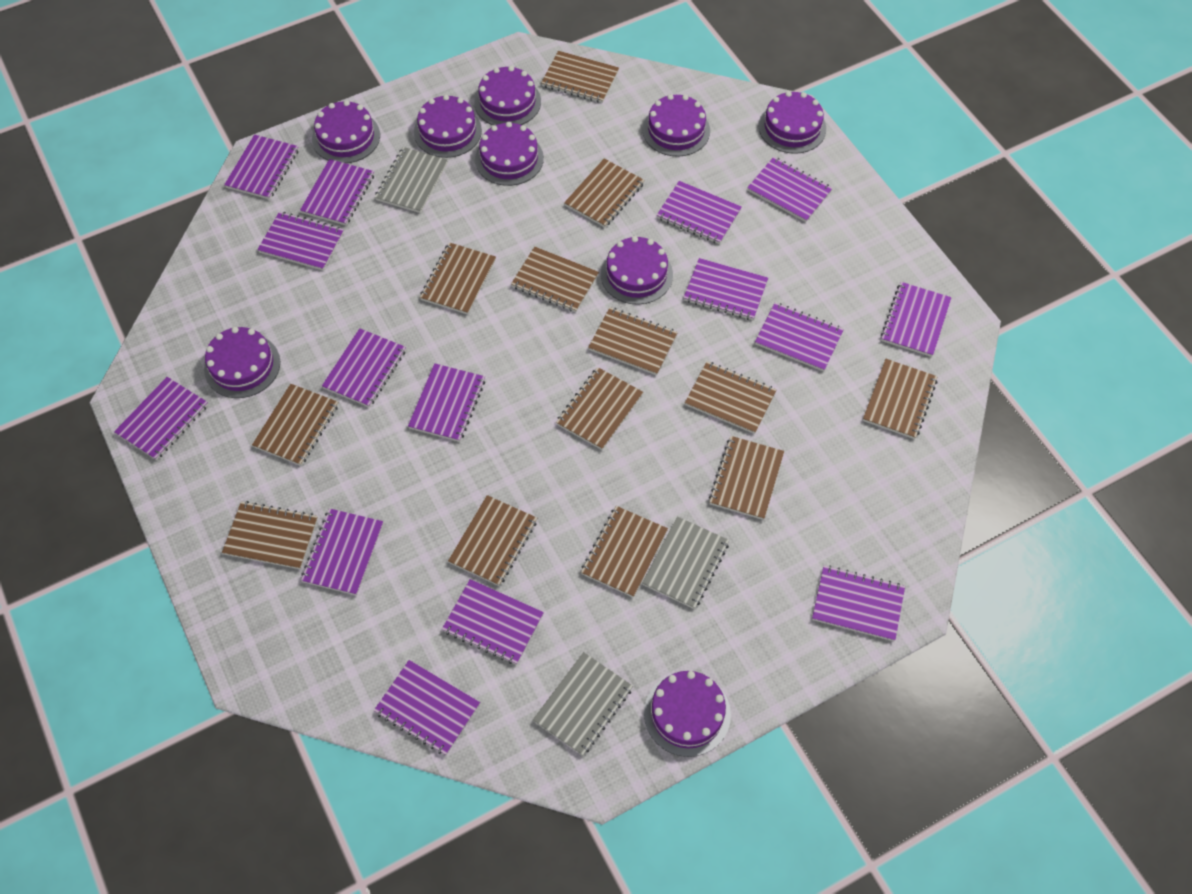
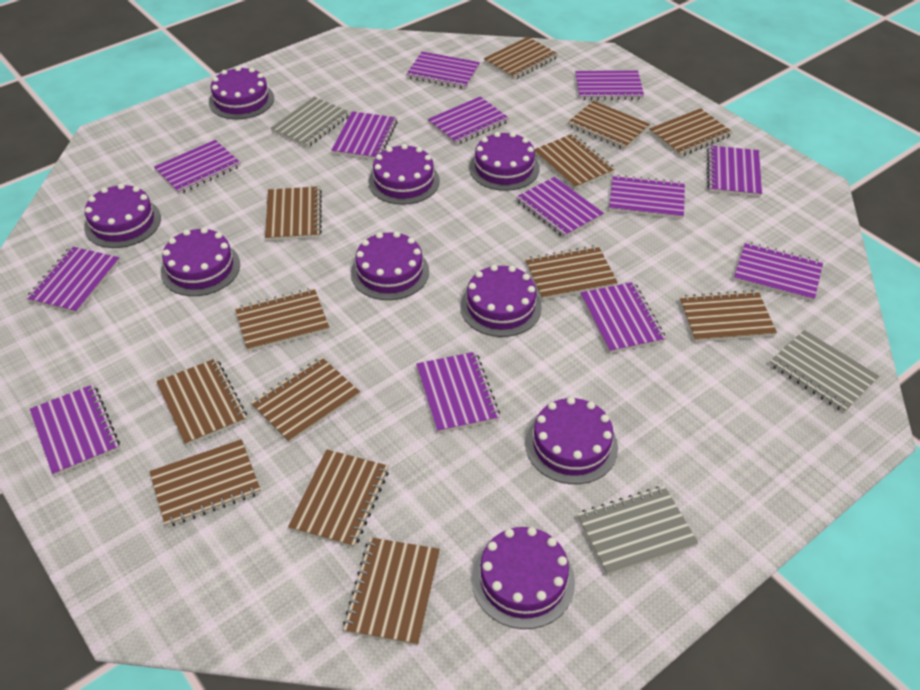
purple notebook: 15 -> 13

